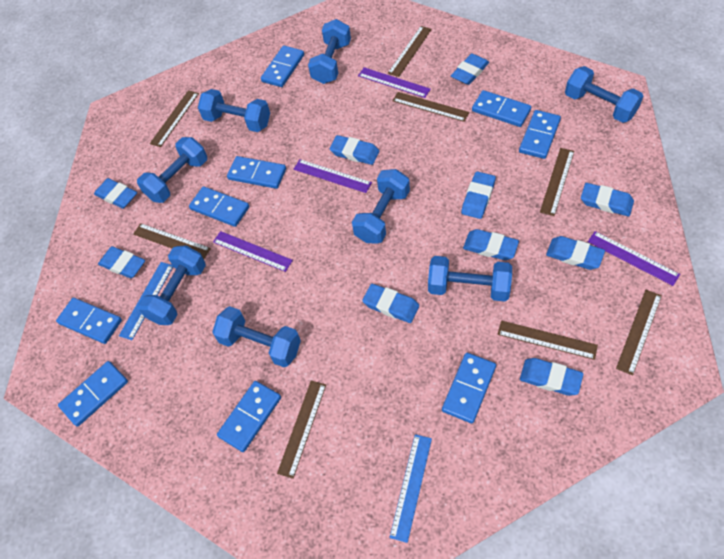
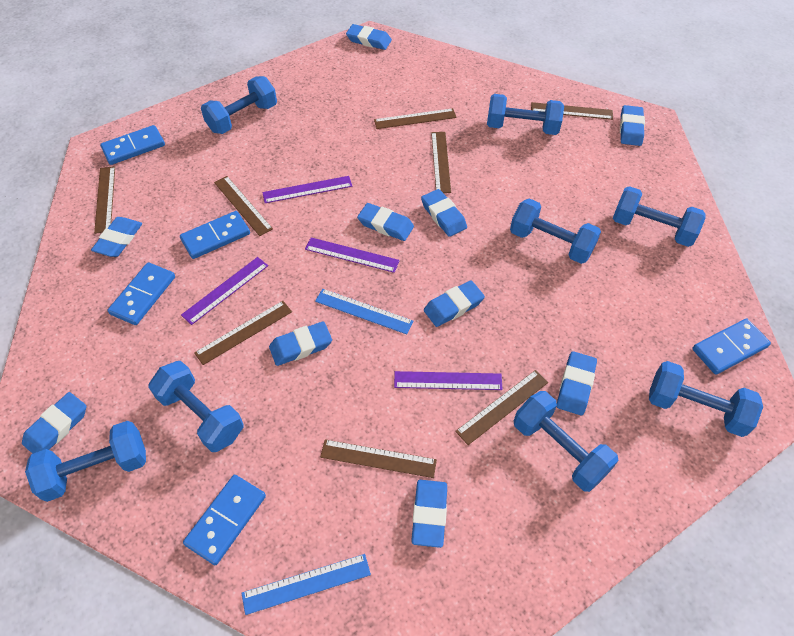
blue domino: 9 -> 5

